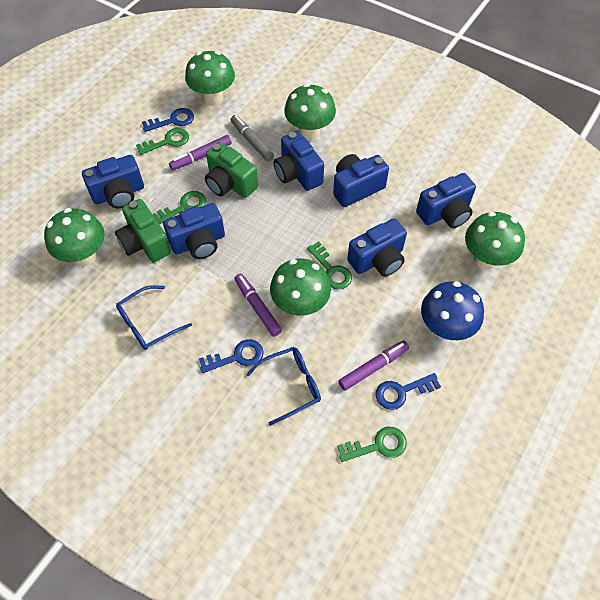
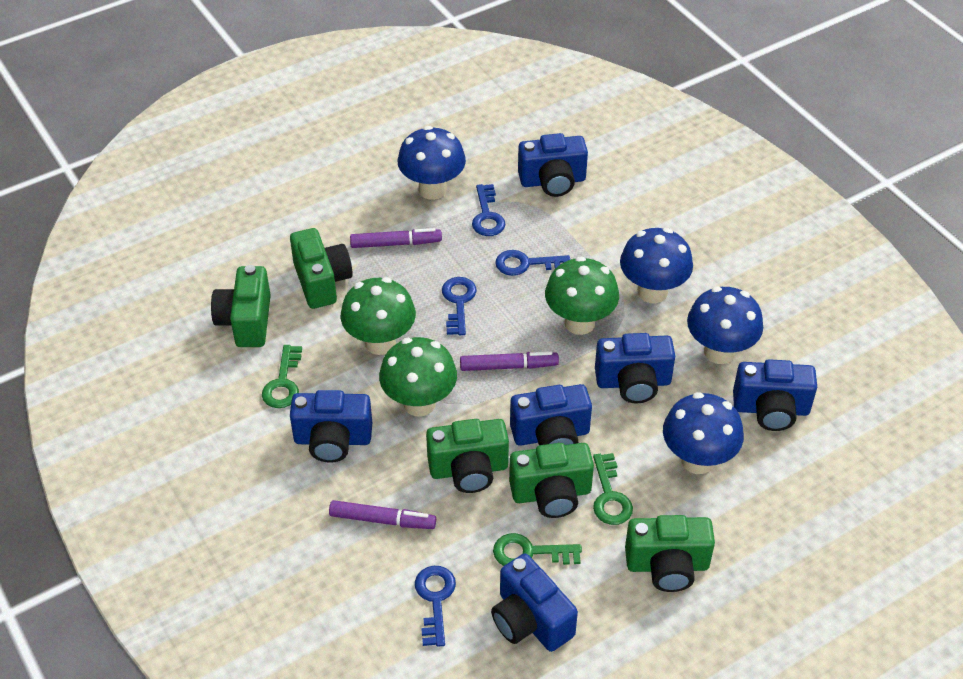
blue glasses: 2 -> 0
blue key: 3 -> 4
blue mushroom: 1 -> 4
green camera: 2 -> 5
green key: 4 -> 3
green mushroom: 5 -> 3
grey marker: 1 -> 0

